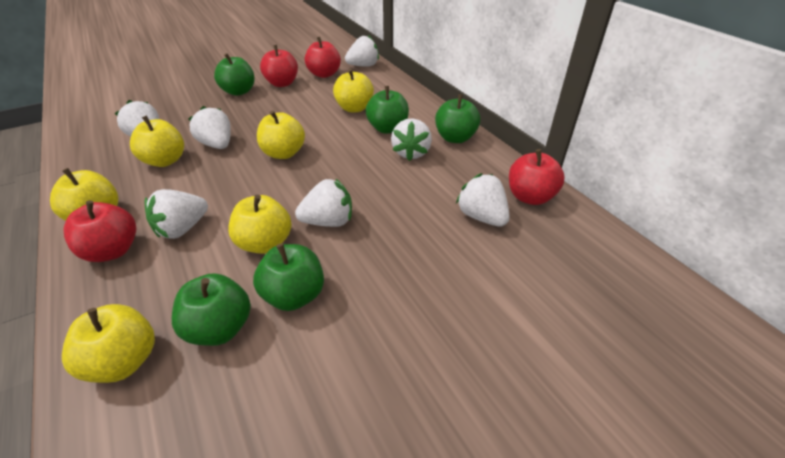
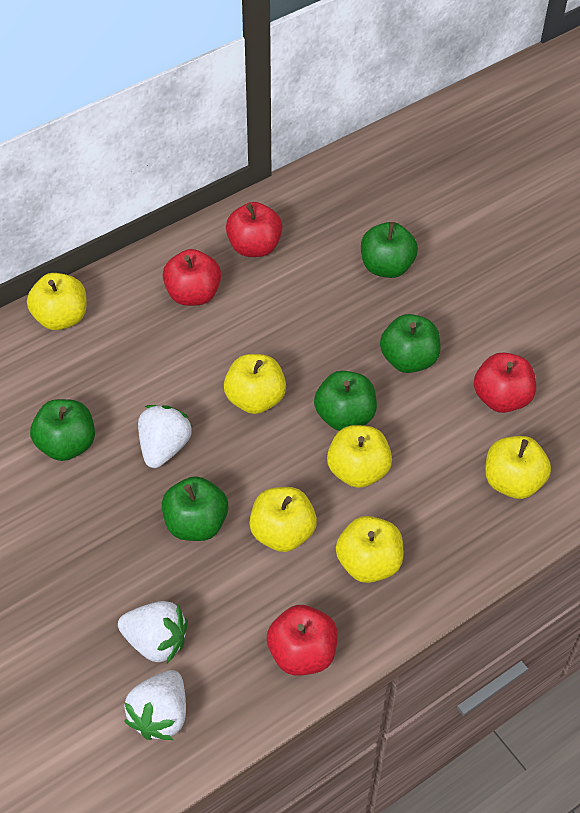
white strawberry: 7 -> 3

